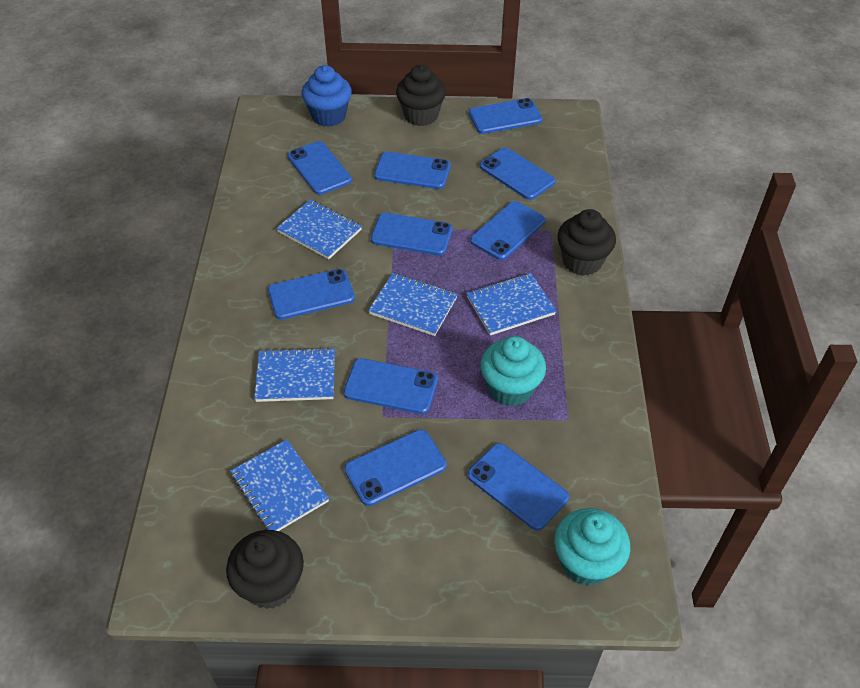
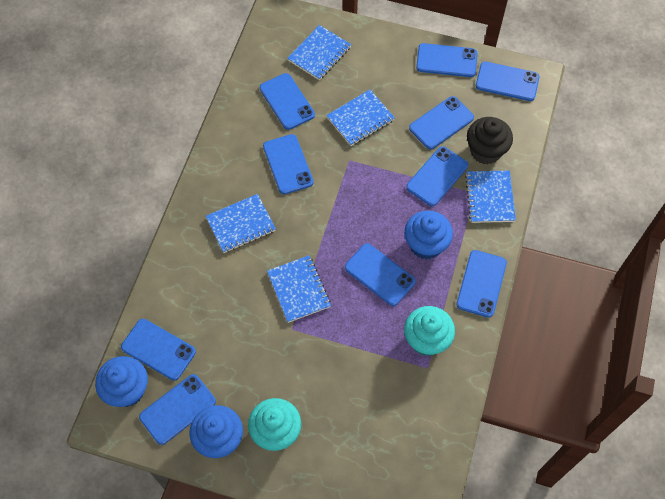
black cupcake: 3 -> 1
blue cupcake: 1 -> 3

